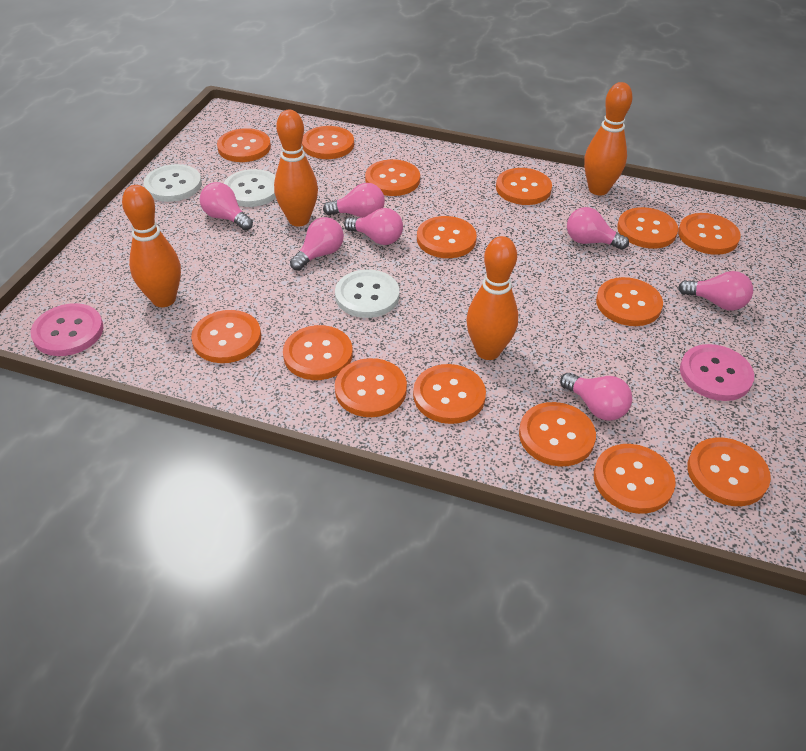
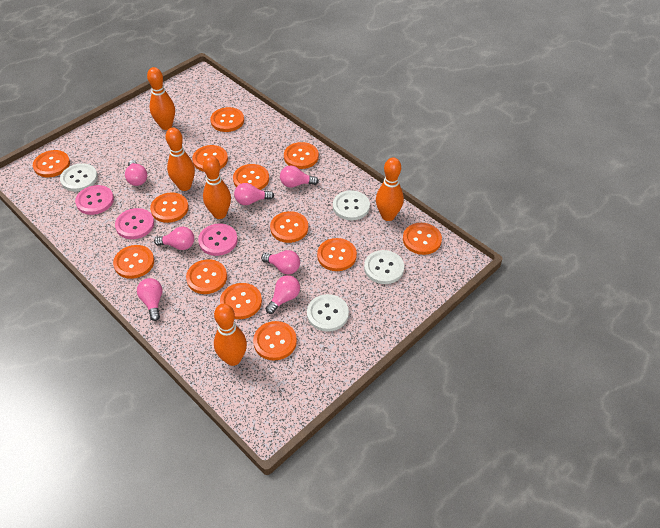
orange bowling pin: 4 -> 5
orange button: 15 -> 13
pink button: 2 -> 3
white button: 3 -> 4

